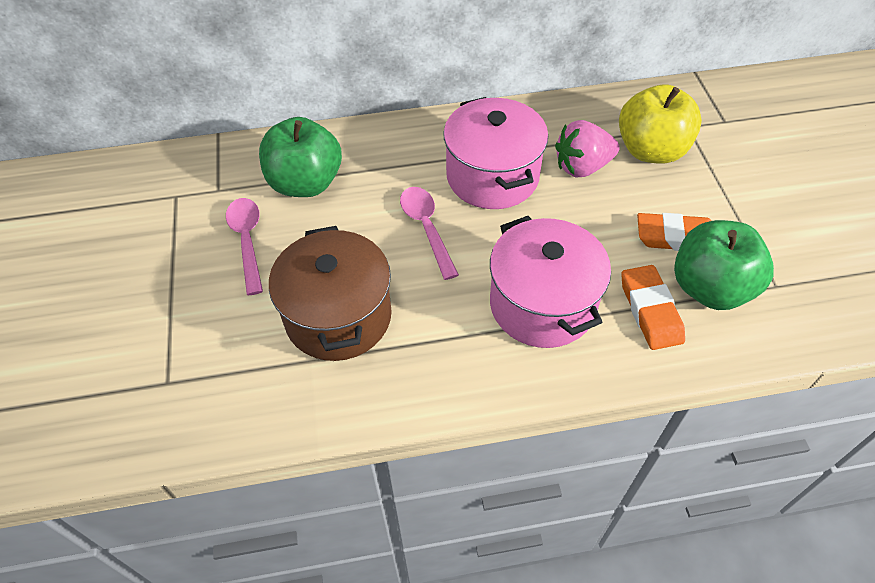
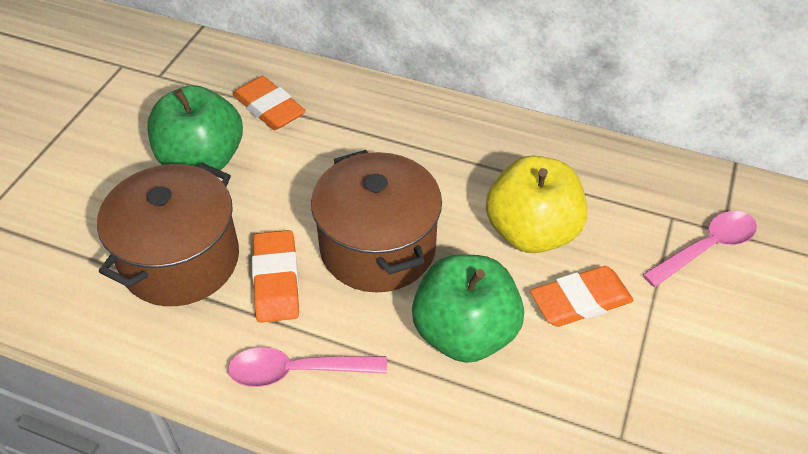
brown pot: 1 -> 2
orange eraser: 2 -> 3
pink pot: 2 -> 0
pink strawberry: 1 -> 0

